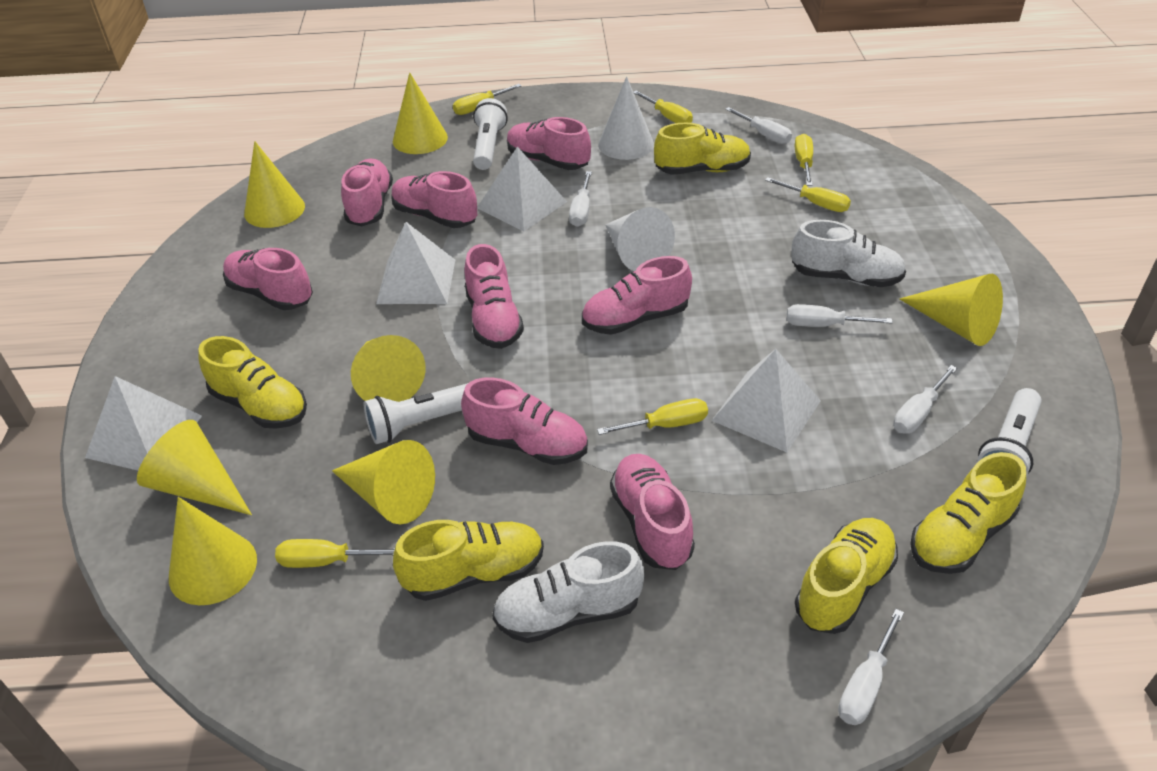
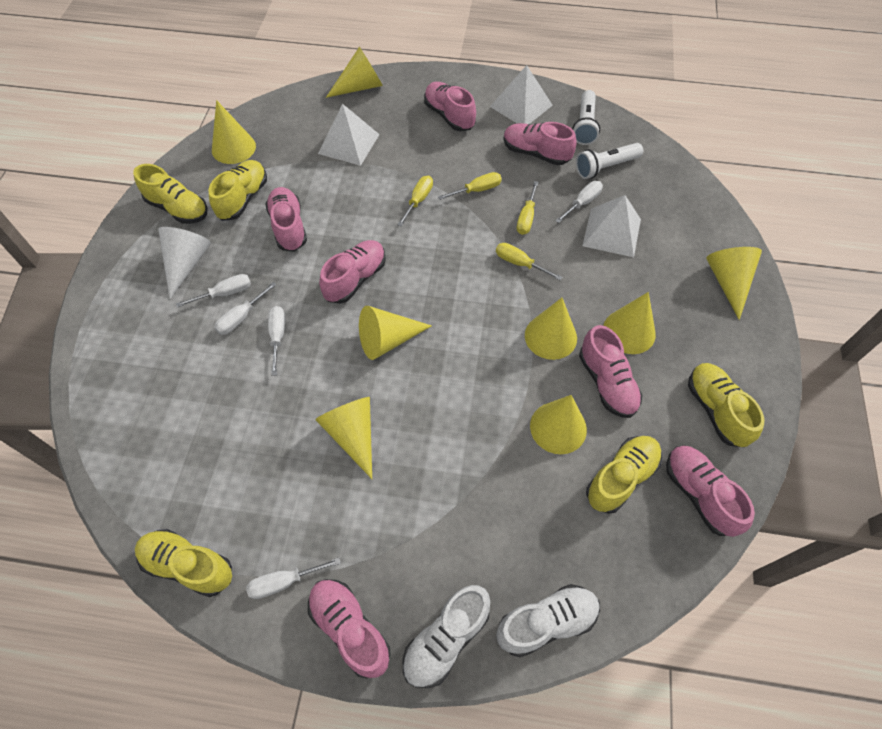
pink shoe: 8 -> 7
white cone: 2 -> 1
white flashlight: 3 -> 2
white pyramid: 4 -> 3
yellow cone: 7 -> 8
yellow screwdriver: 6 -> 4

